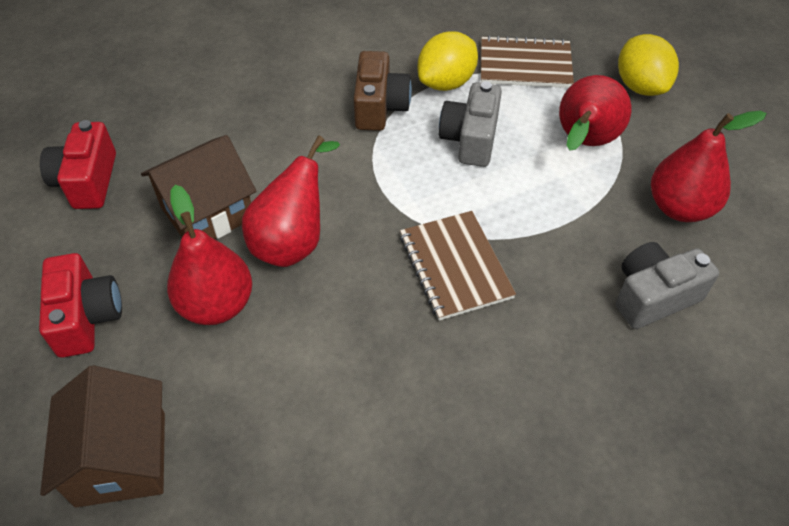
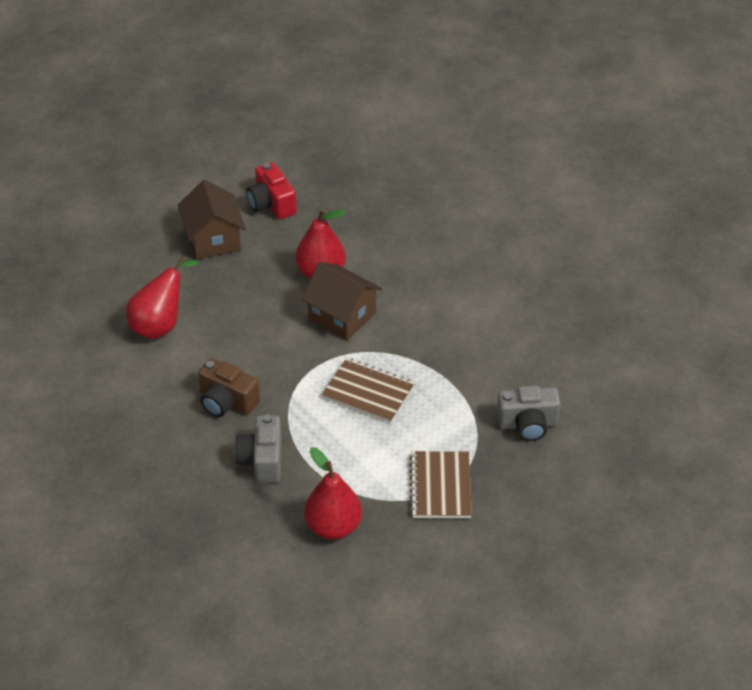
red camera: 2 -> 1
red pear: 4 -> 3
yellow lemon: 2 -> 0

